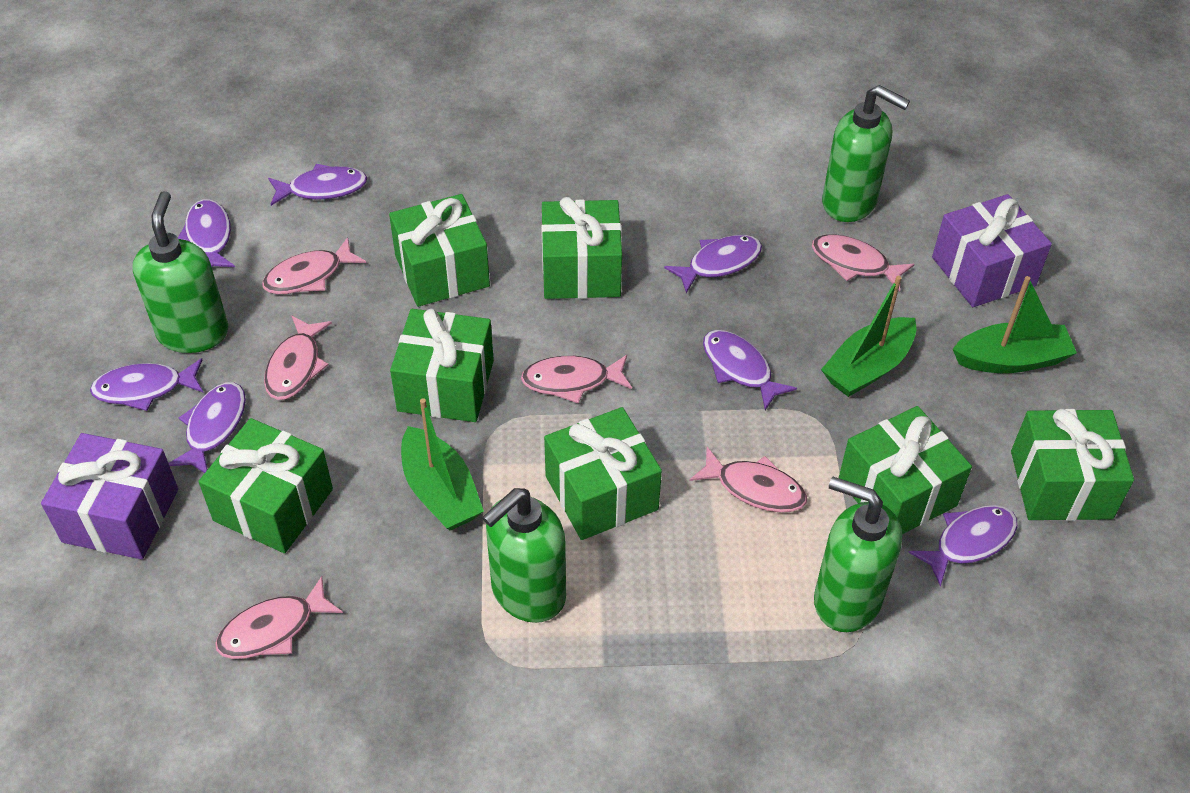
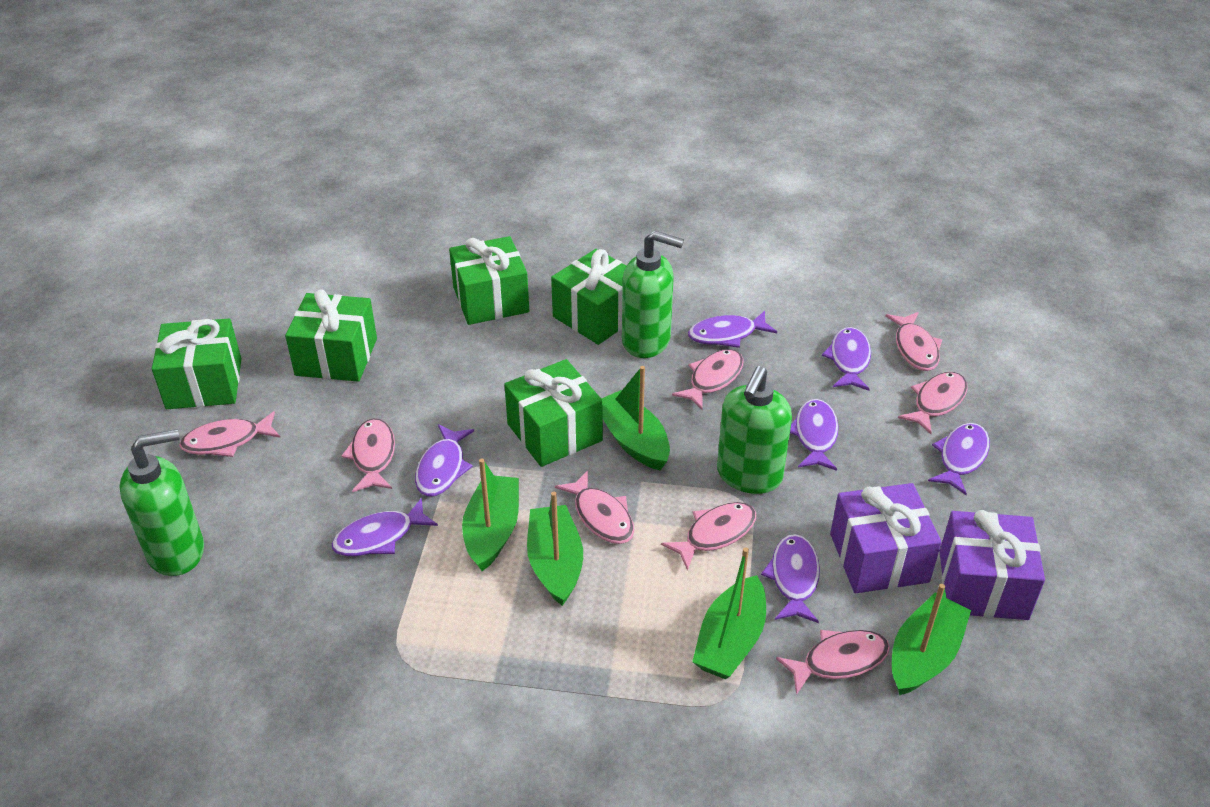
green boat: 3 -> 5
green gift: 7 -> 5
green soap dispenser: 4 -> 3
pink fish: 6 -> 8

